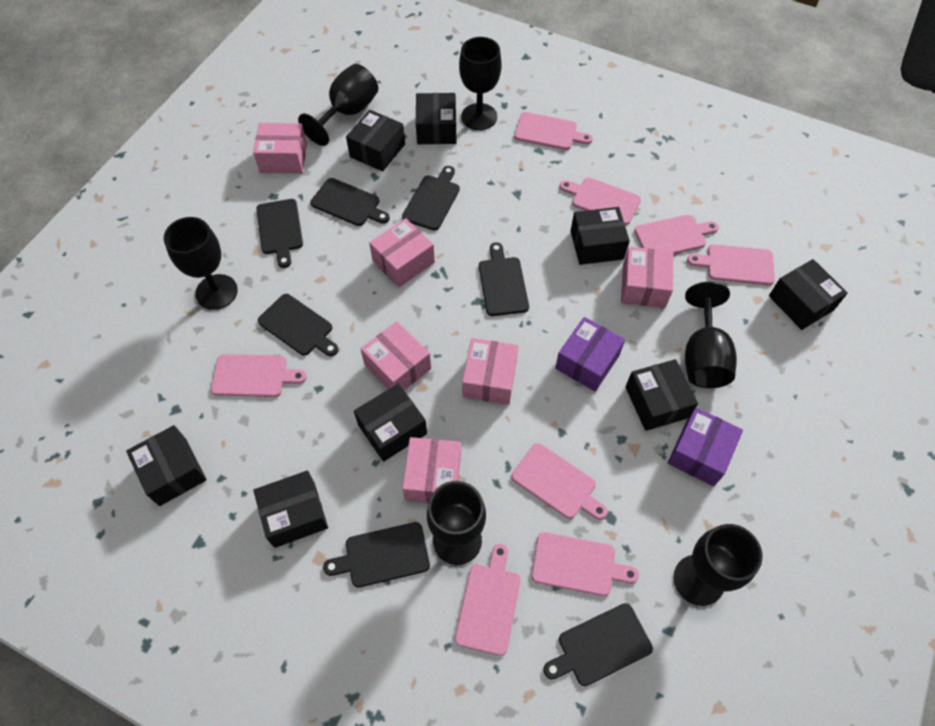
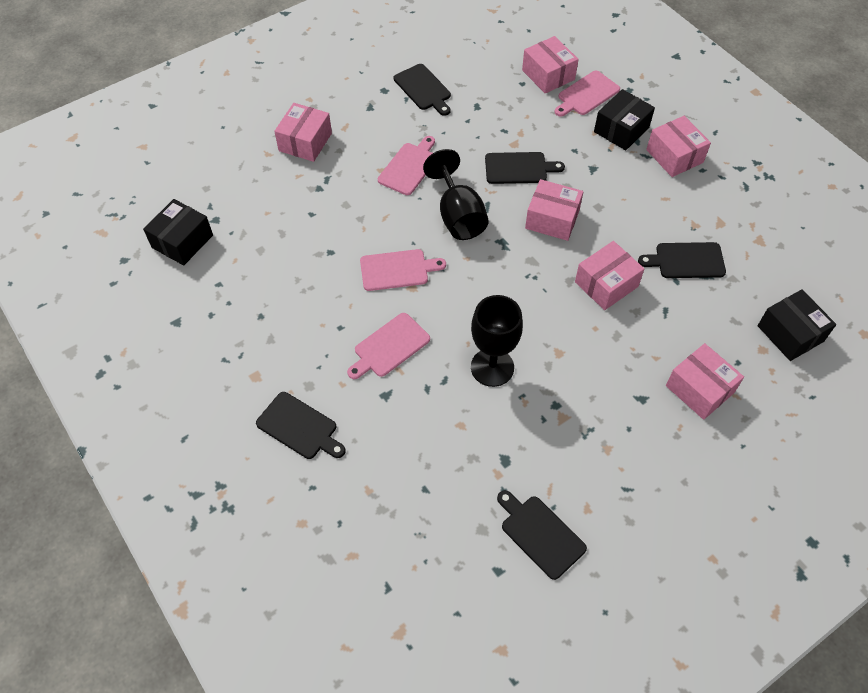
black box: 8 -> 3
black cutting board: 7 -> 5
black goblet: 6 -> 2
pink cutting board: 8 -> 4
purple box: 2 -> 0

